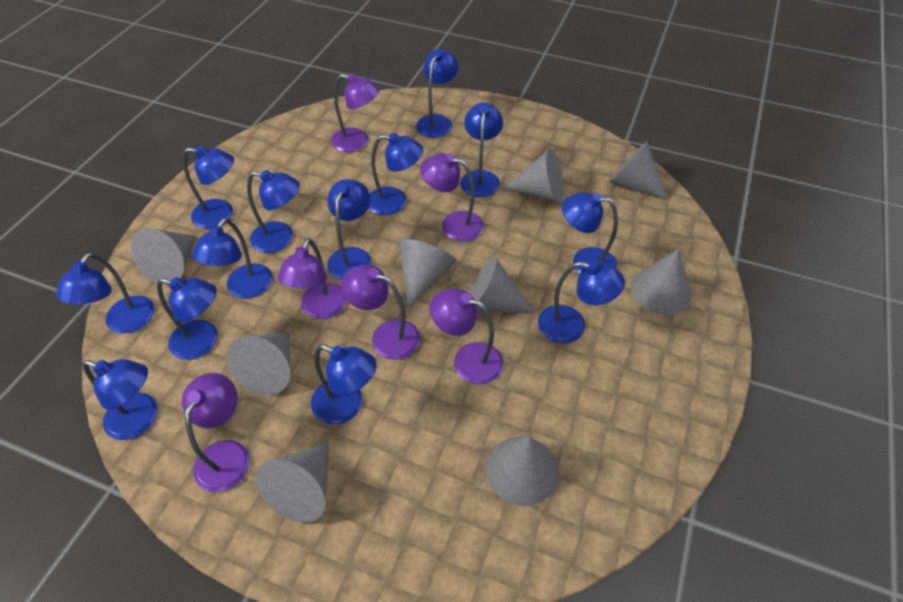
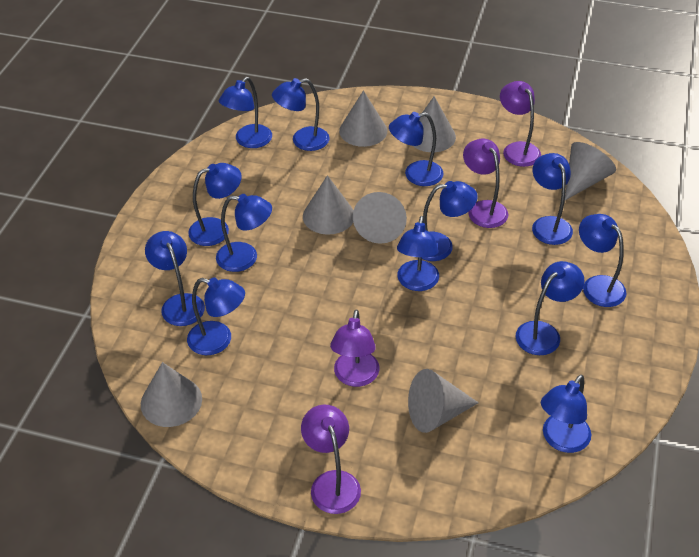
grey cone: 9 -> 7
purple lamp: 6 -> 4

